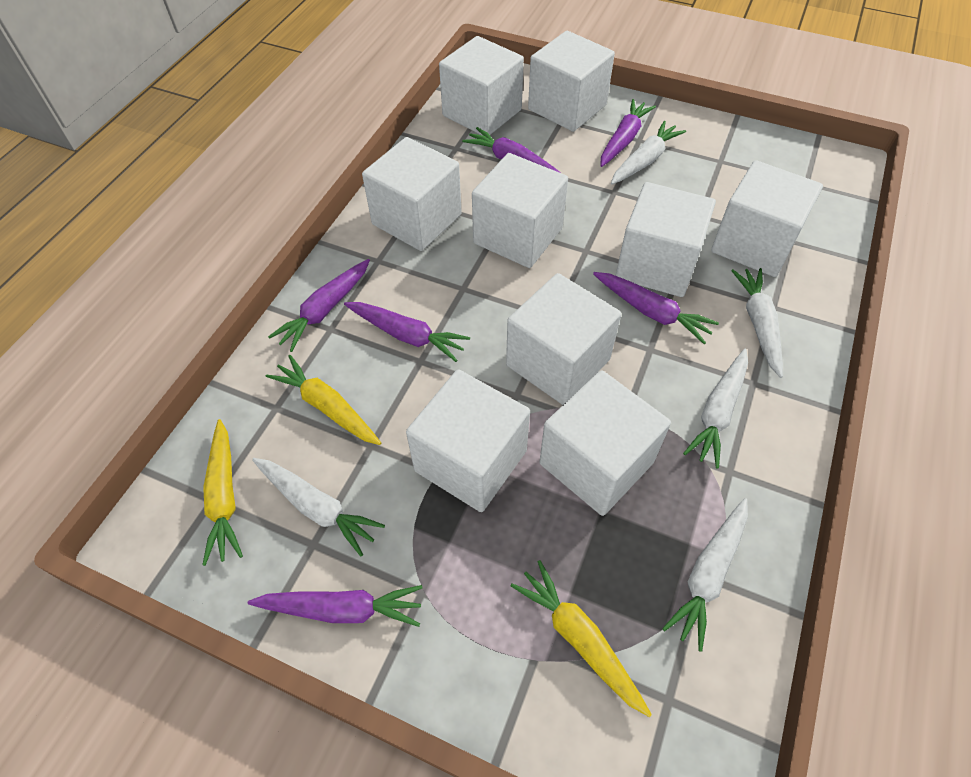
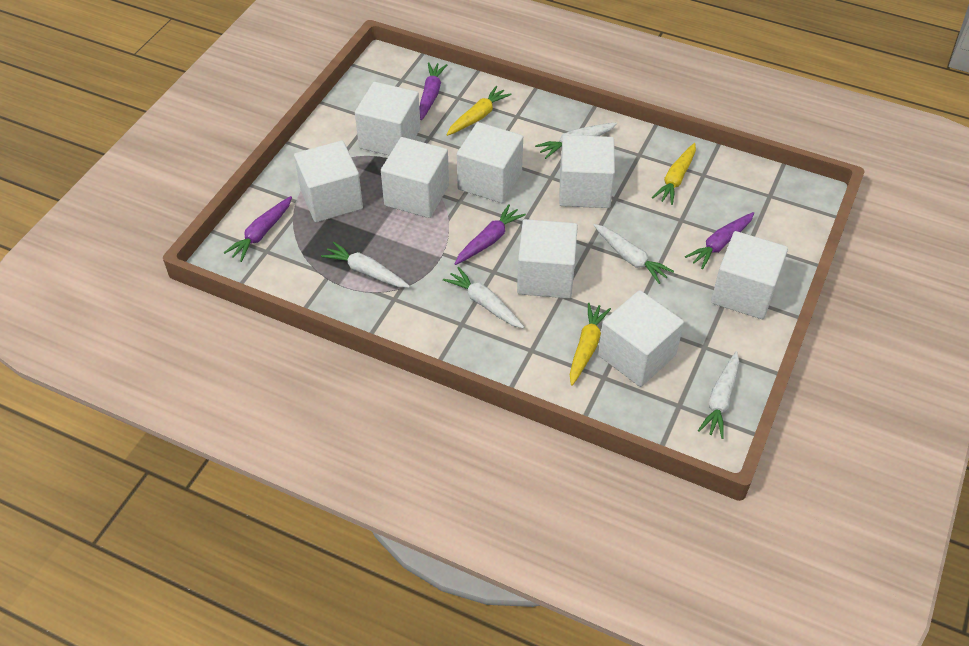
purple carrot: 6 -> 4
white cube: 9 -> 8

